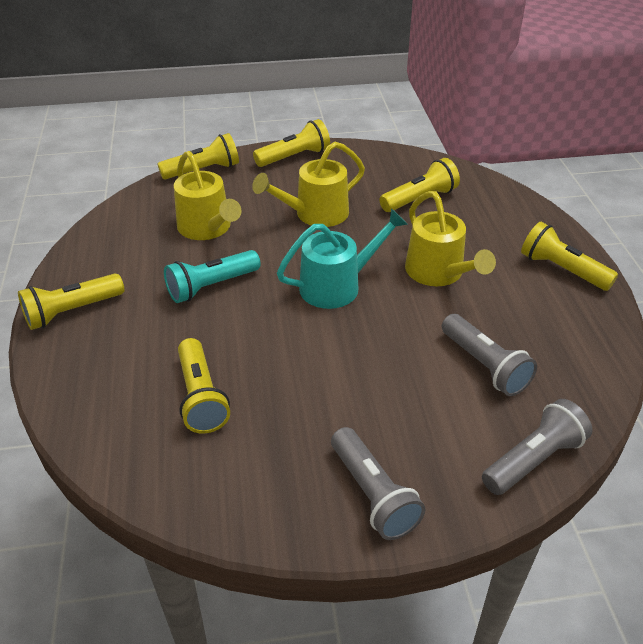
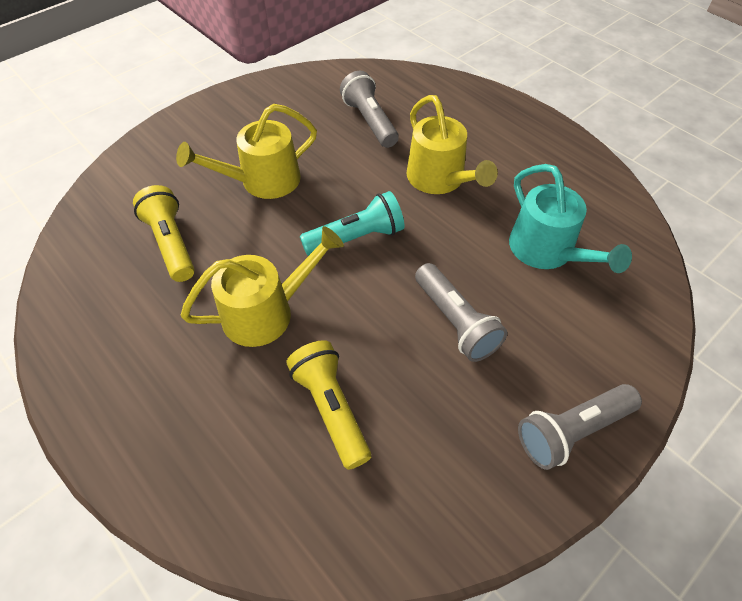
yellow flashlight: 6 -> 2

